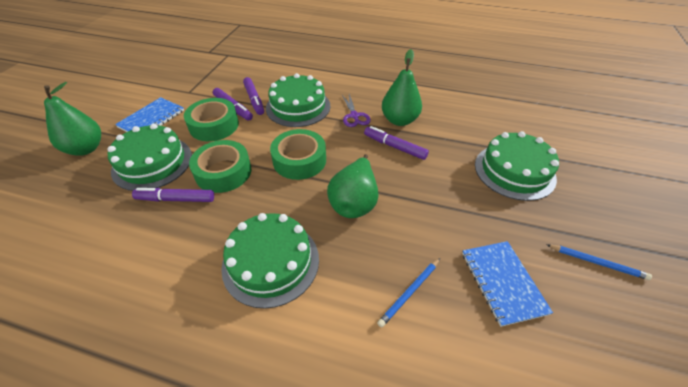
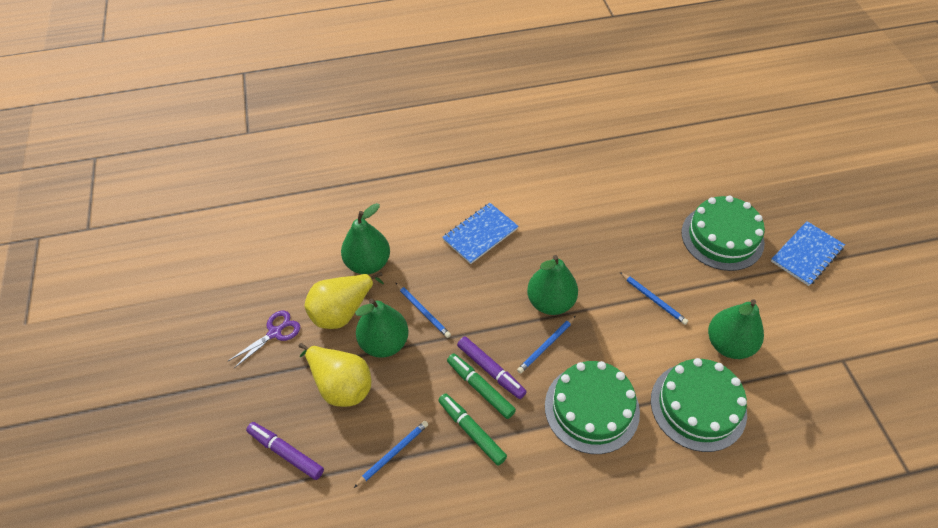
blue pencil: 2 -> 4
green cake: 4 -> 3
green marker: 0 -> 2
green pear: 3 -> 4
green tape: 3 -> 0
purple marker: 4 -> 2
yellow pear: 0 -> 2

